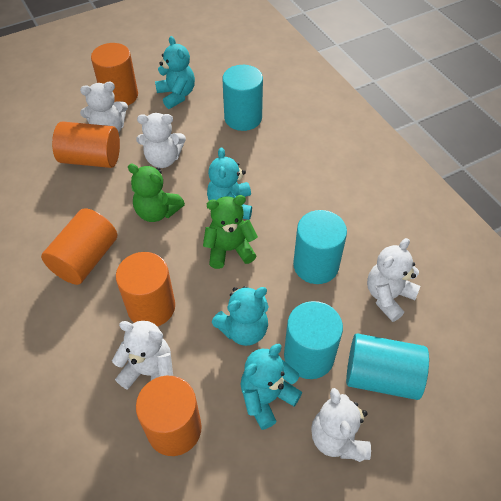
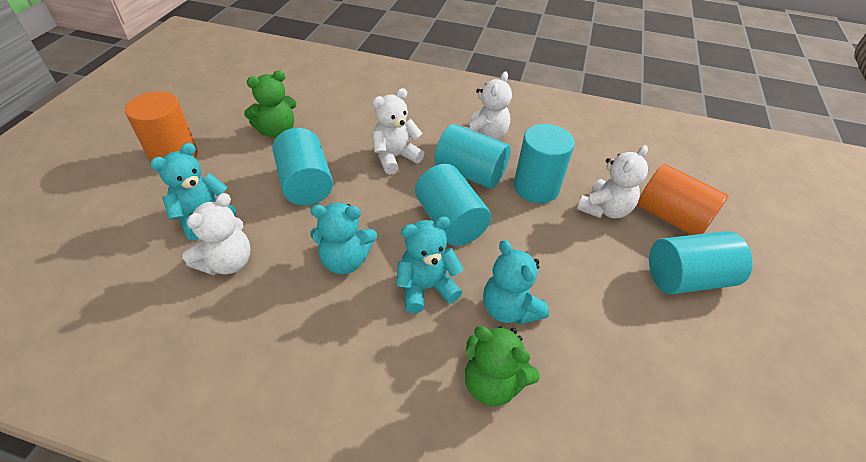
orange cylinder: 5 -> 2
turquoise cylinder: 4 -> 5
white teddy bear: 5 -> 4

